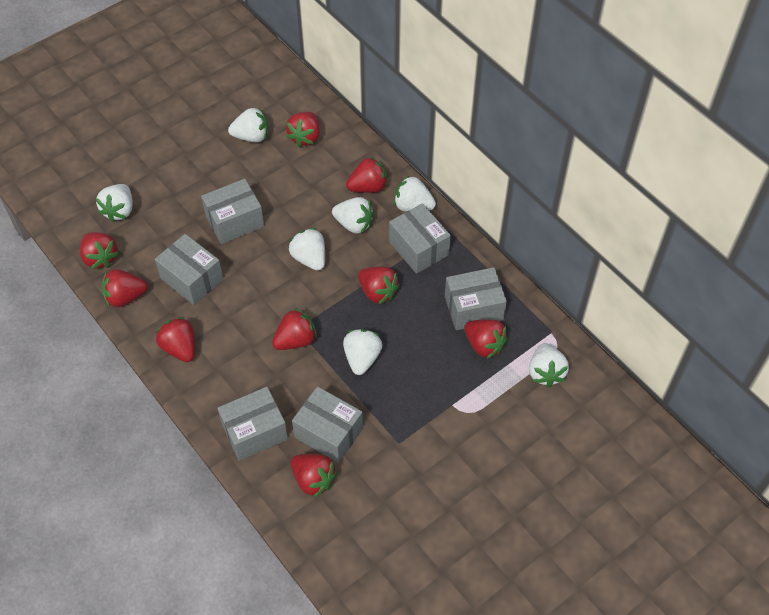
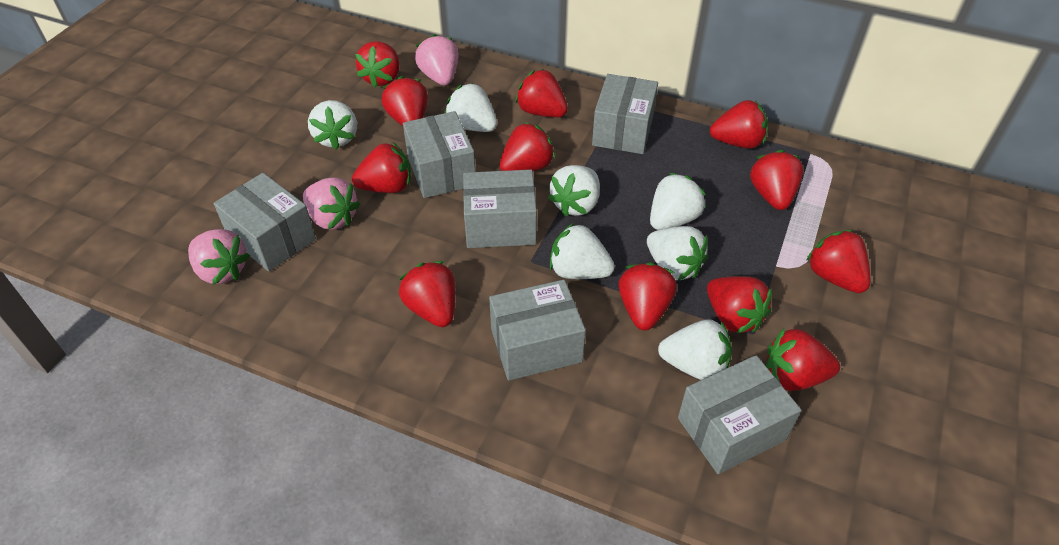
pink strawberry: 0 -> 3
red strawberry: 9 -> 12

